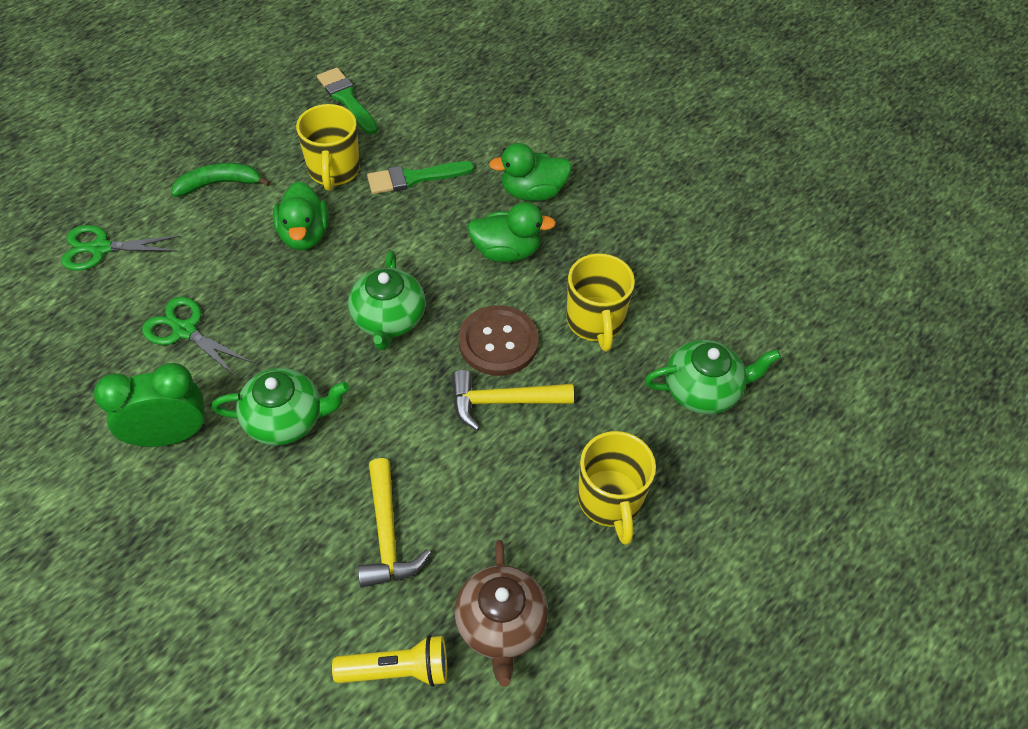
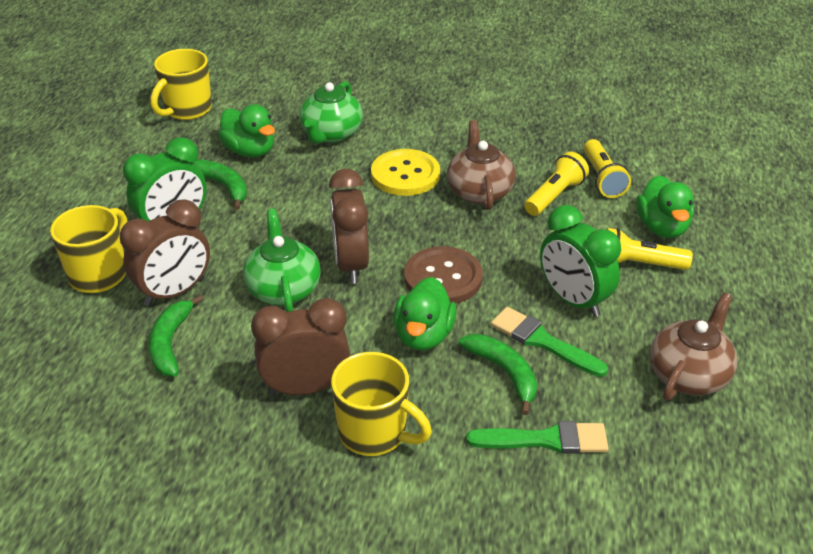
brown clock: 0 -> 3
brown teapot: 1 -> 2
green banana: 1 -> 3
green clock: 1 -> 2
green scissors: 2 -> 0
green teapot: 3 -> 2
yellow button: 0 -> 1
yellow flashlight: 1 -> 3
yellow hammer: 2 -> 0

